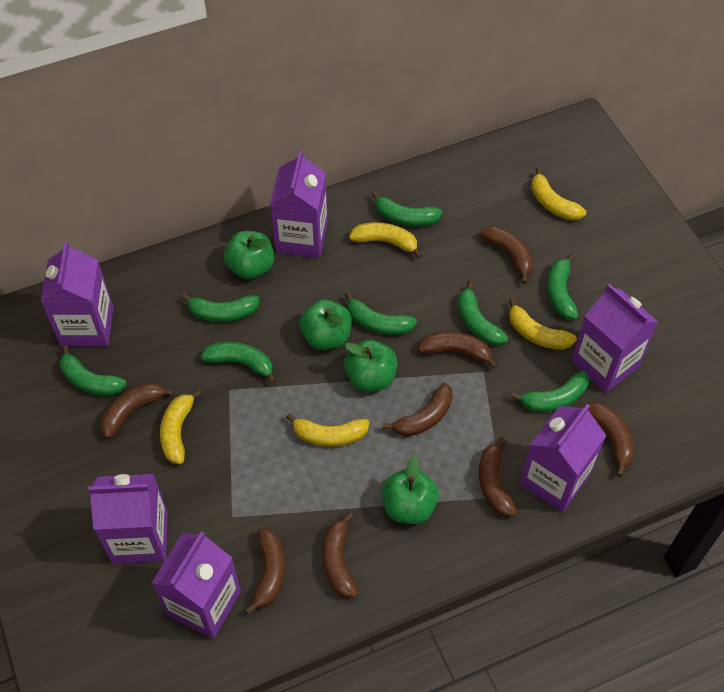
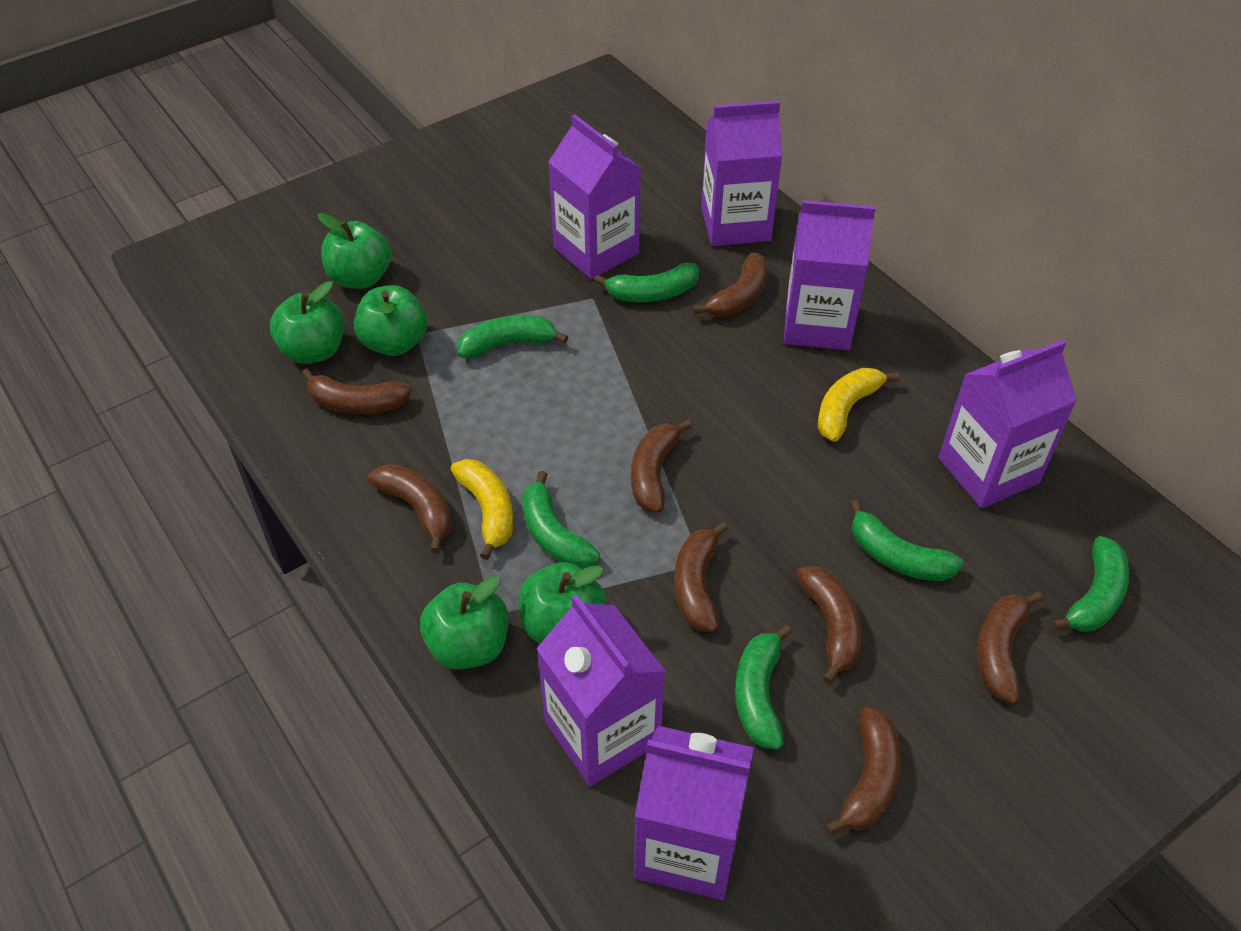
green apple: 4 -> 5
green banana: 8 -> 6
yellow banana: 5 -> 2

